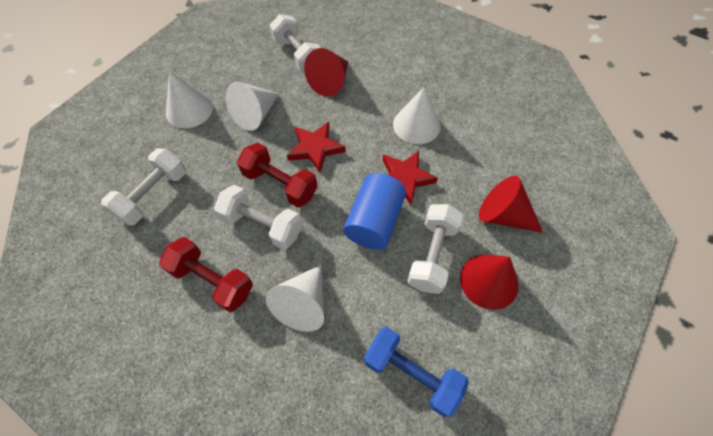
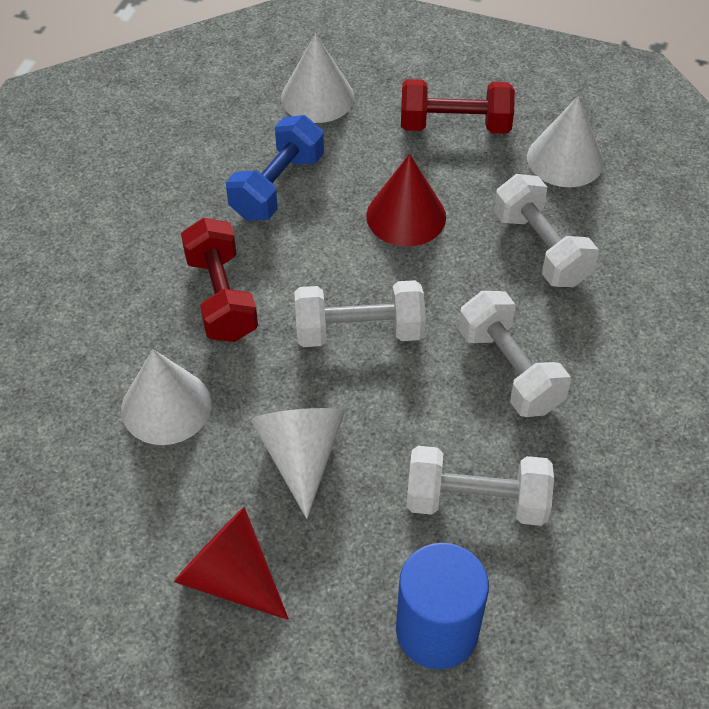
red cone: 3 -> 2
red star: 2 -> 0

